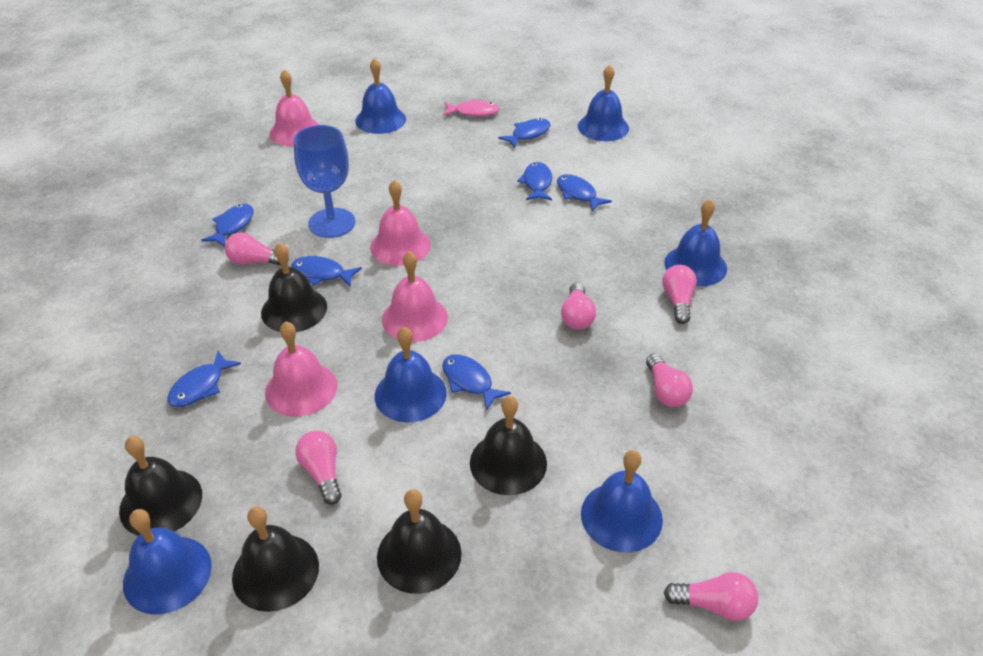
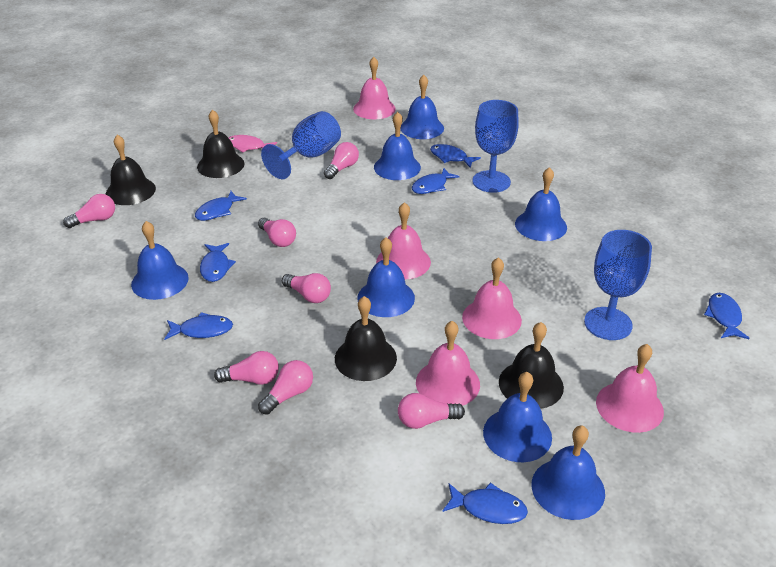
black bell: 5 -> 4
blue bell: 6 -> 7
blue goblet: 1 -> 3
pink bell: 4 -> 5
pink light bulb: 6 -> 7

